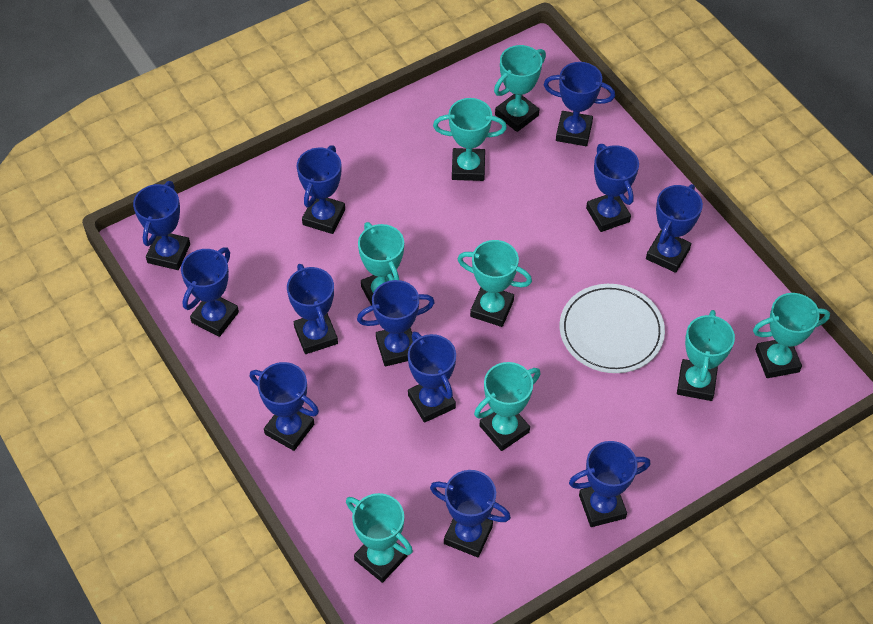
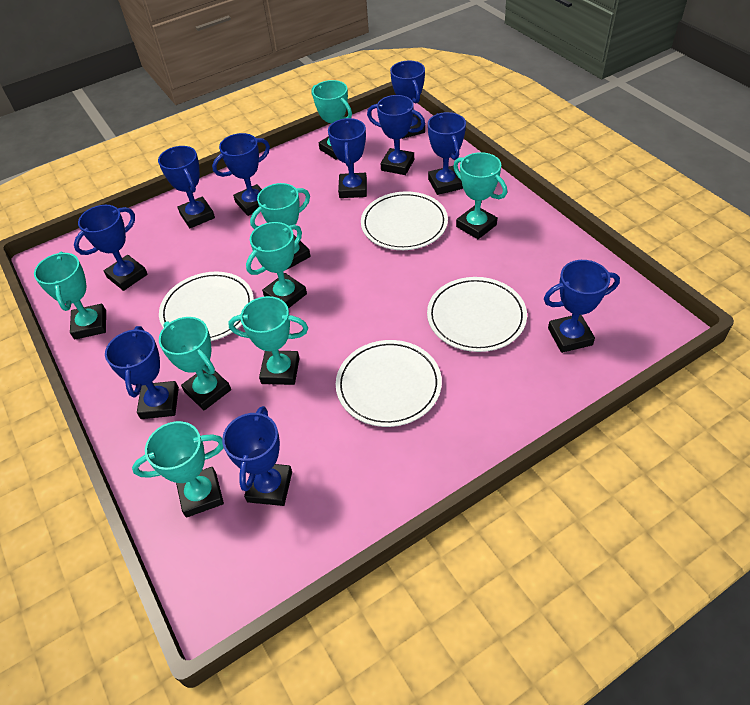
blue trophy: 12 -> 10
white plate: 1 -> 4

